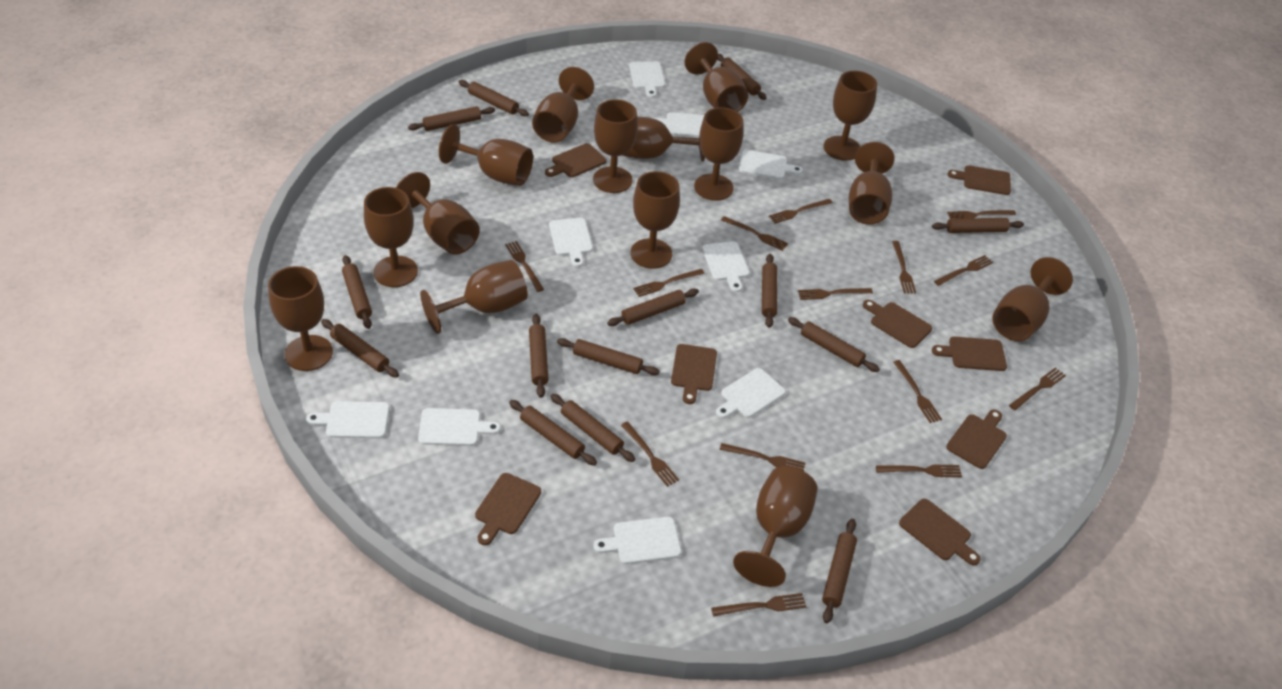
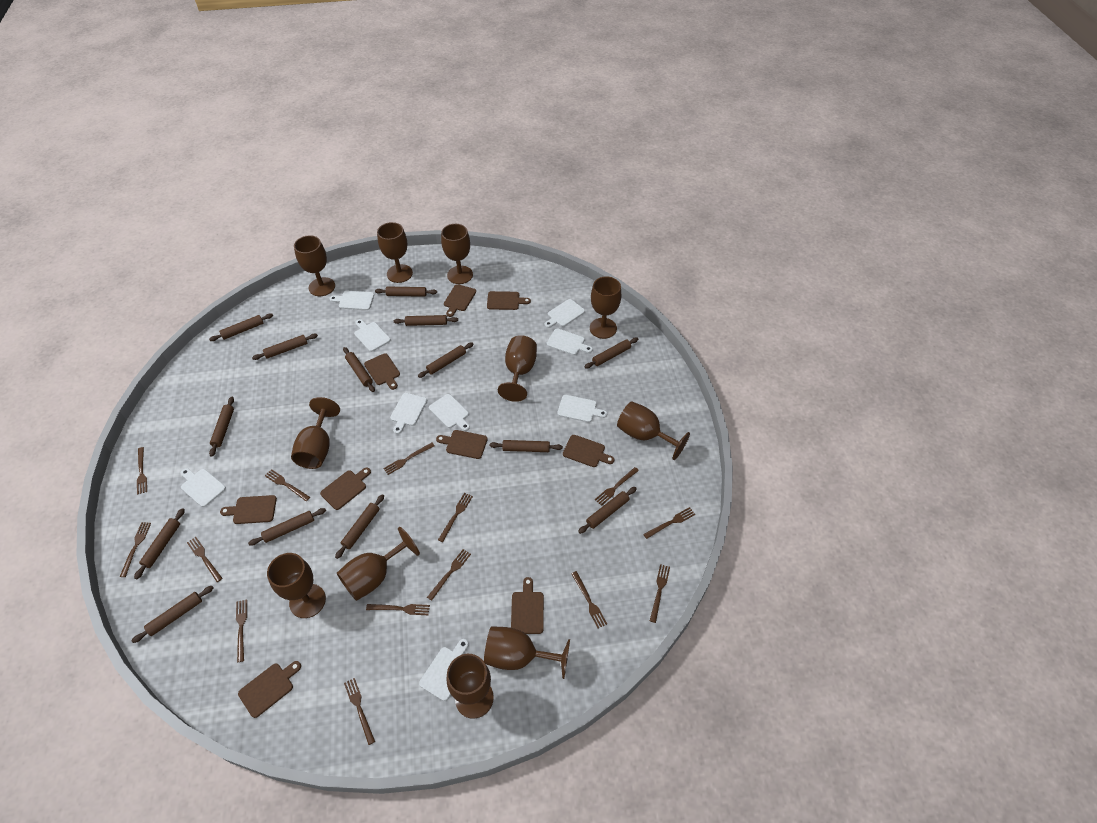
brown cutting board: 8 -> 9
brown goblet: 15 -> 11

